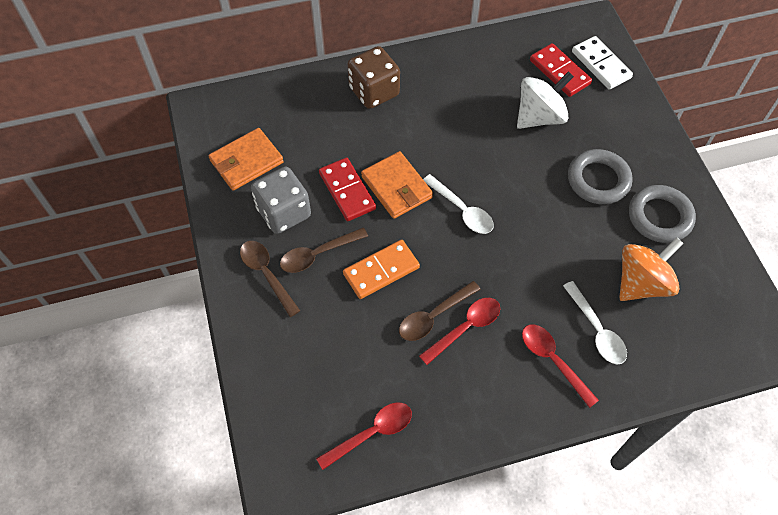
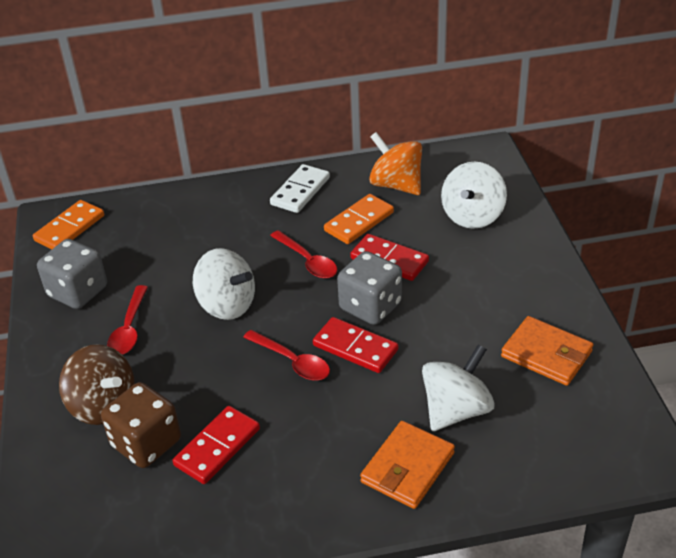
brown spinning top: 0 -> 1
brown spoon: 3 -> 0
grey dice: 1 -> 2
grey ring: 2 -> 0
orange domino: 1 -> 2
red domino: 2 -> 3
white spinning top: 1 -> 3
white spoon: 2 -> 0

